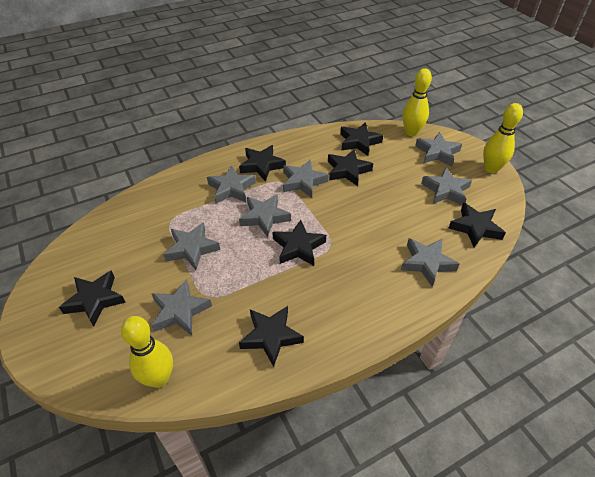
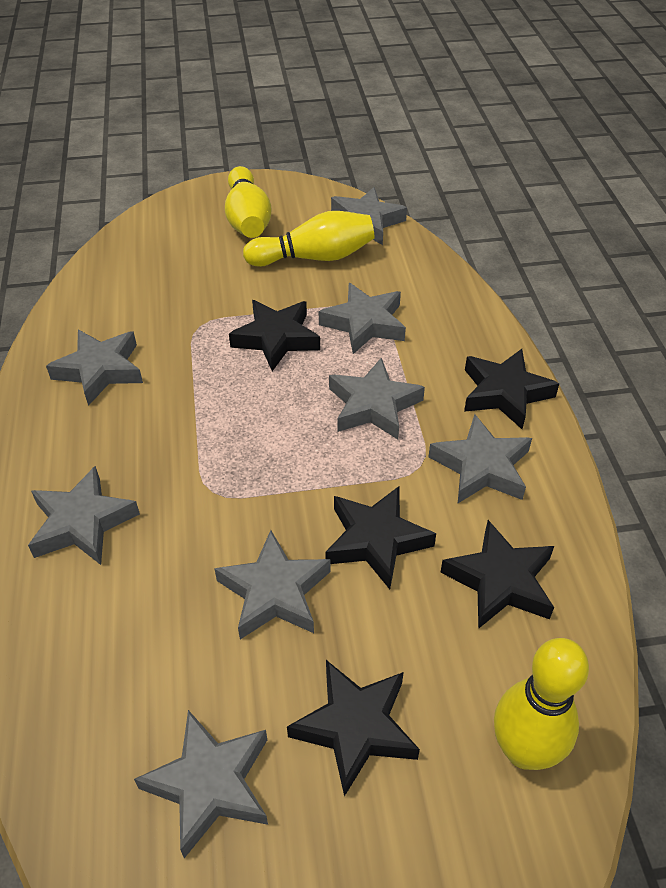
black star: 7 -> 5

